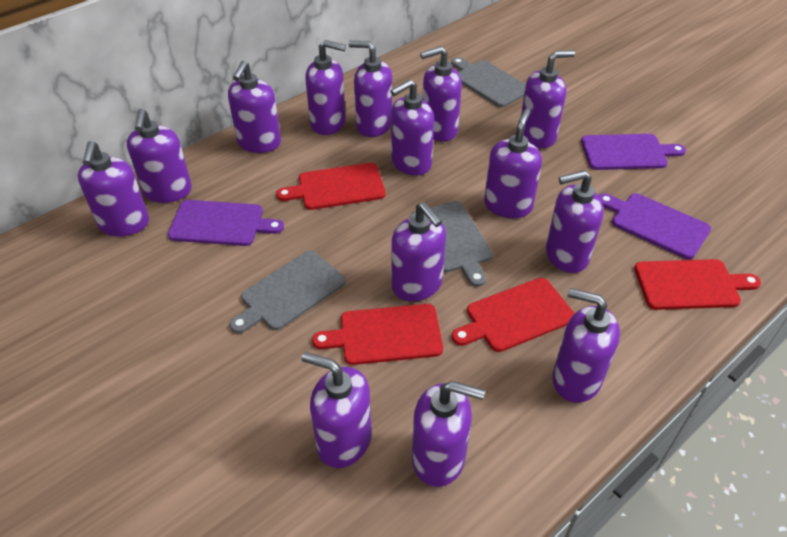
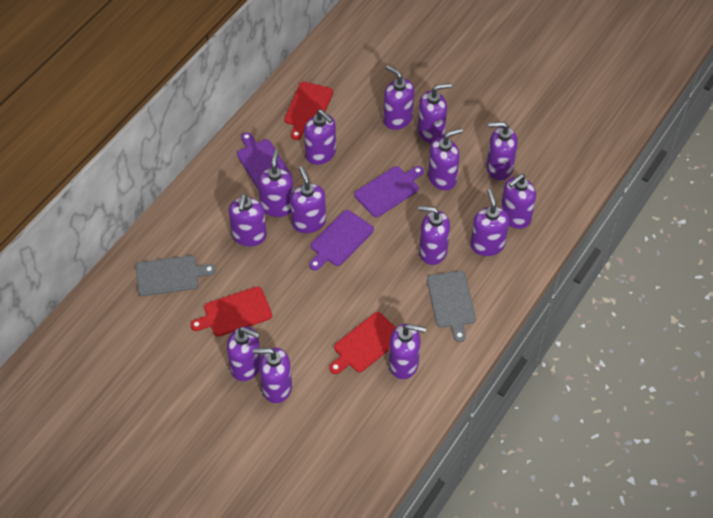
grey cutting board: 3 -> 2
red cutting board: 4 -> 3

